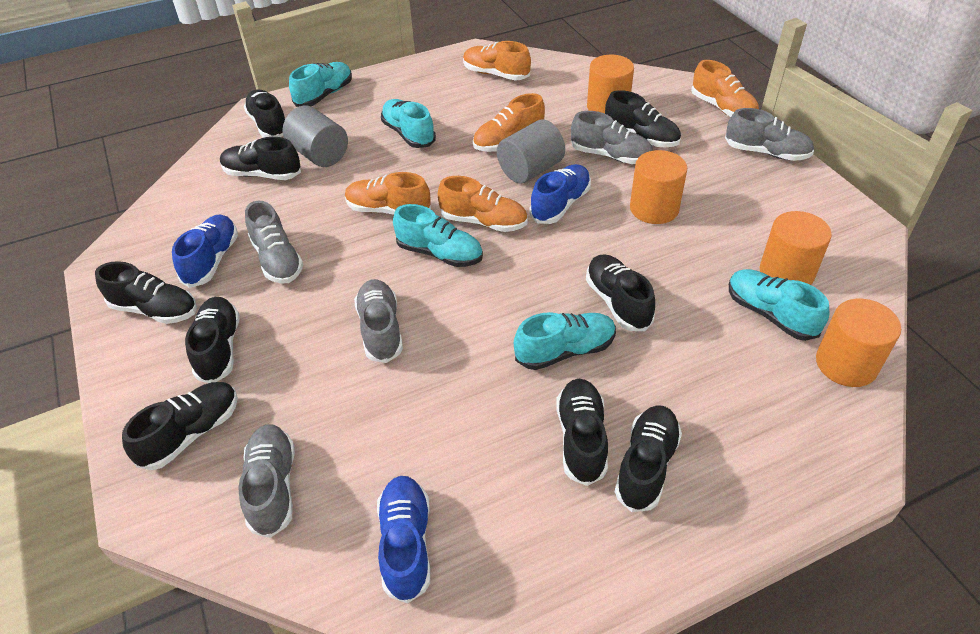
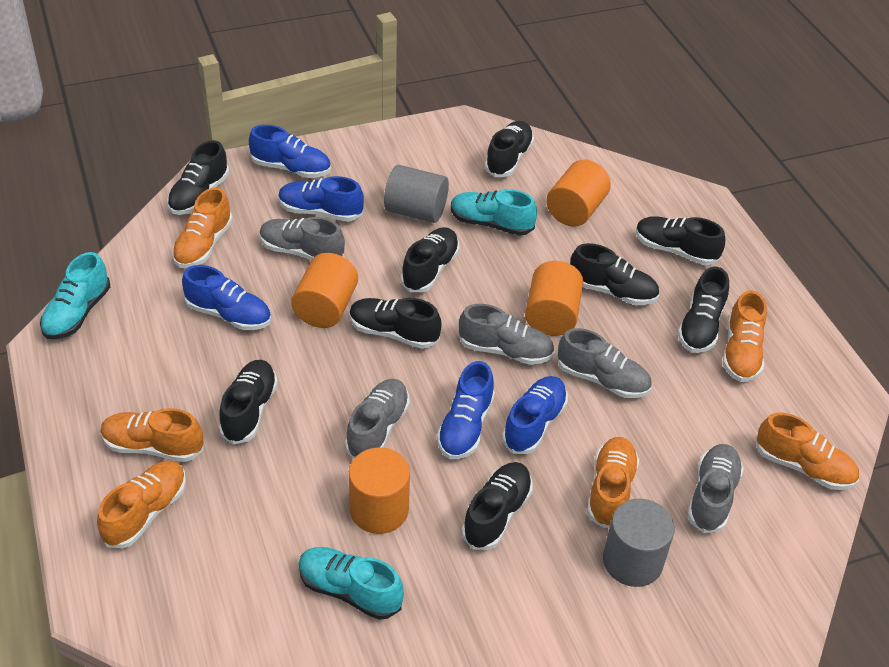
blue shoe: 3 -> 5
orange shoe: 5 -> 6
turquoise shoe: 5 -> 3

